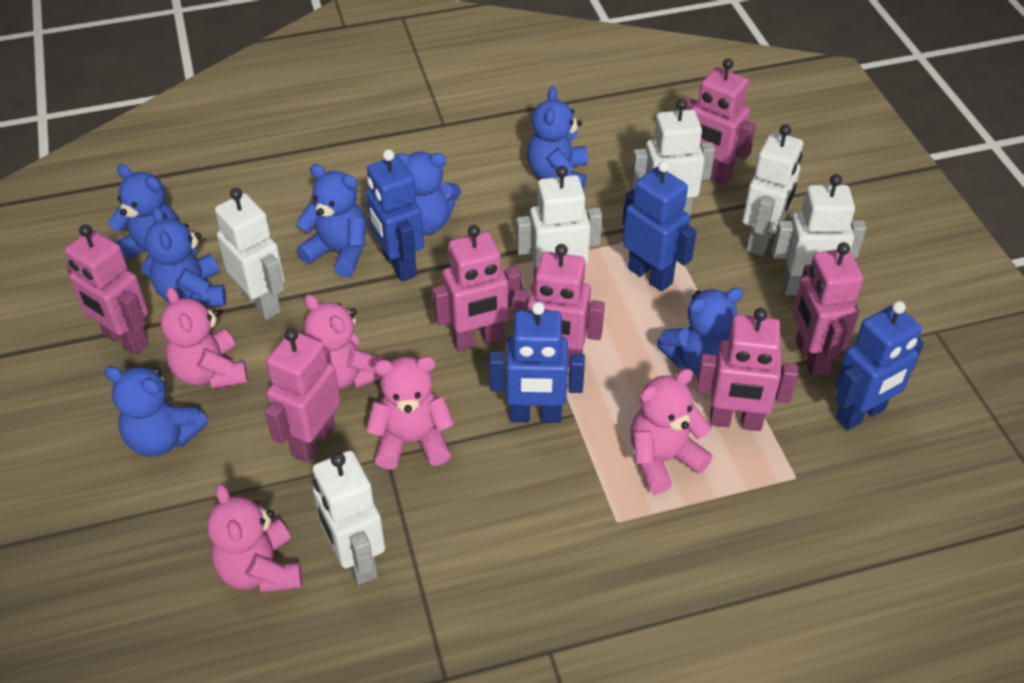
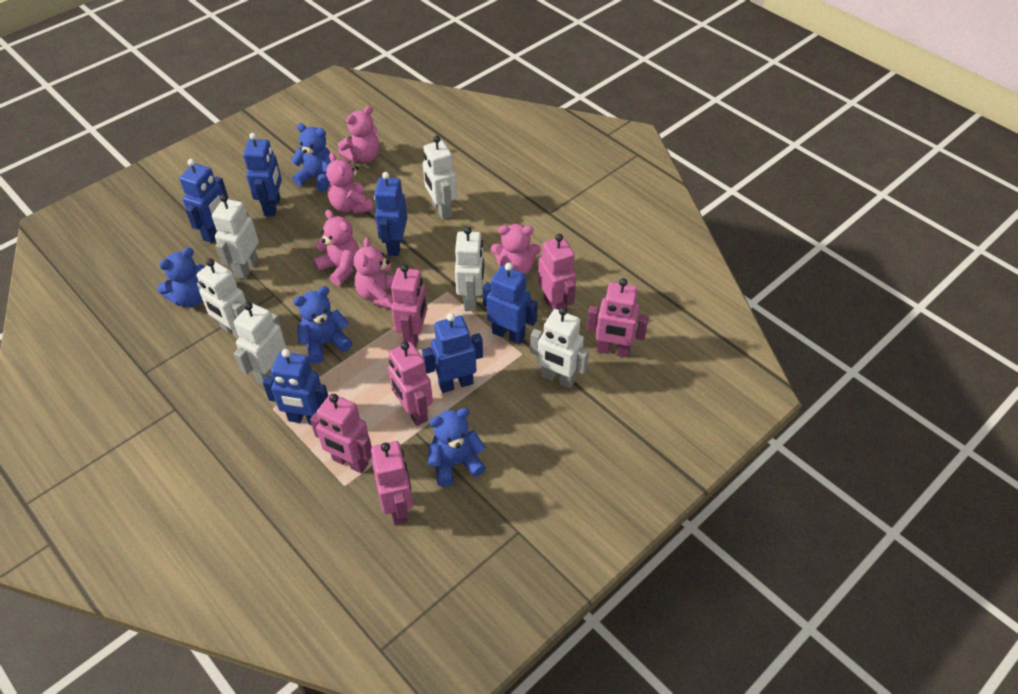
blue robot: 4 -> 6
blue teddy bear: 7 -> 4
pink robot: 7 -> 6

